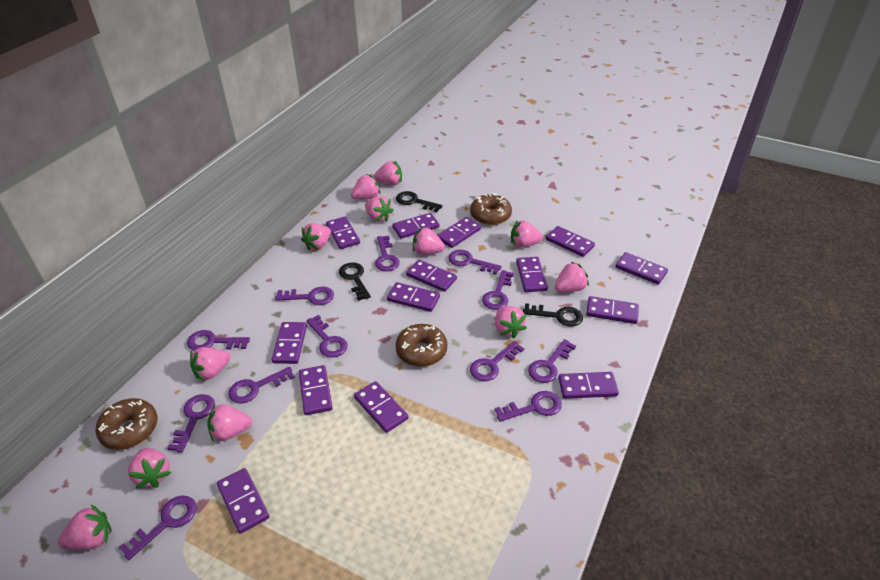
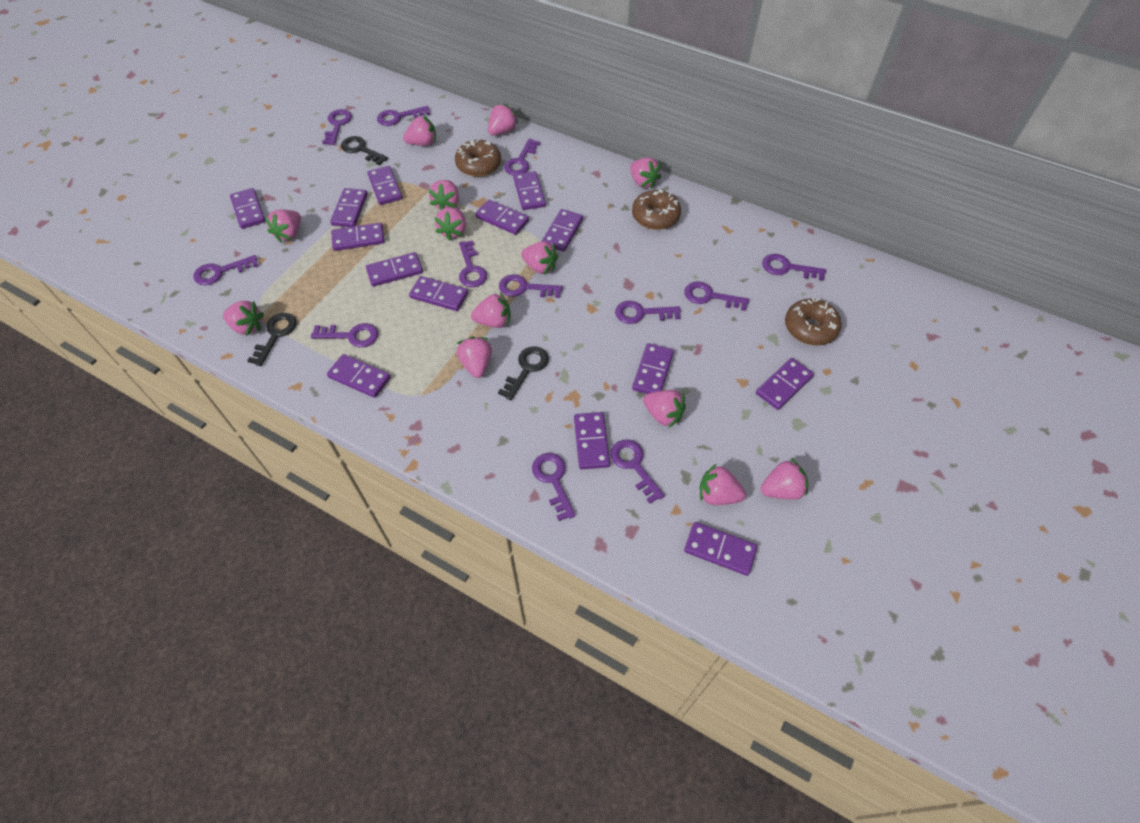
pink strawberry: 12 -> 13

